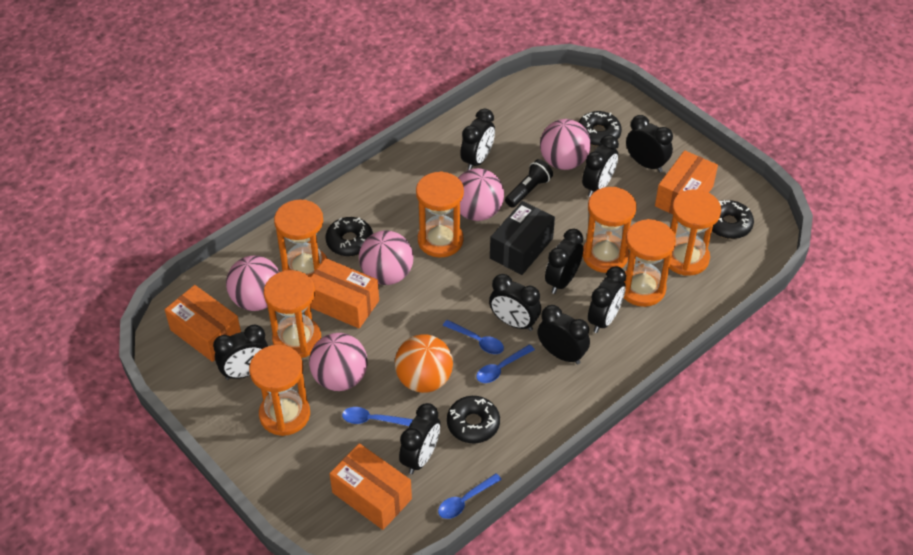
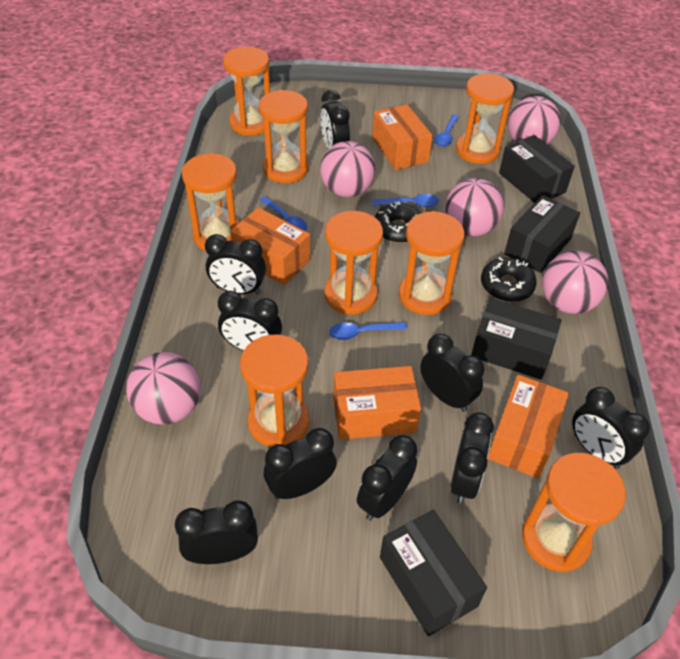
black box: 1 -> 4
black donut: 4 -> 2
black flashlight: 1 -> 0
orange ball: 1 -> 0
orange hourglass: 7 -> 8

